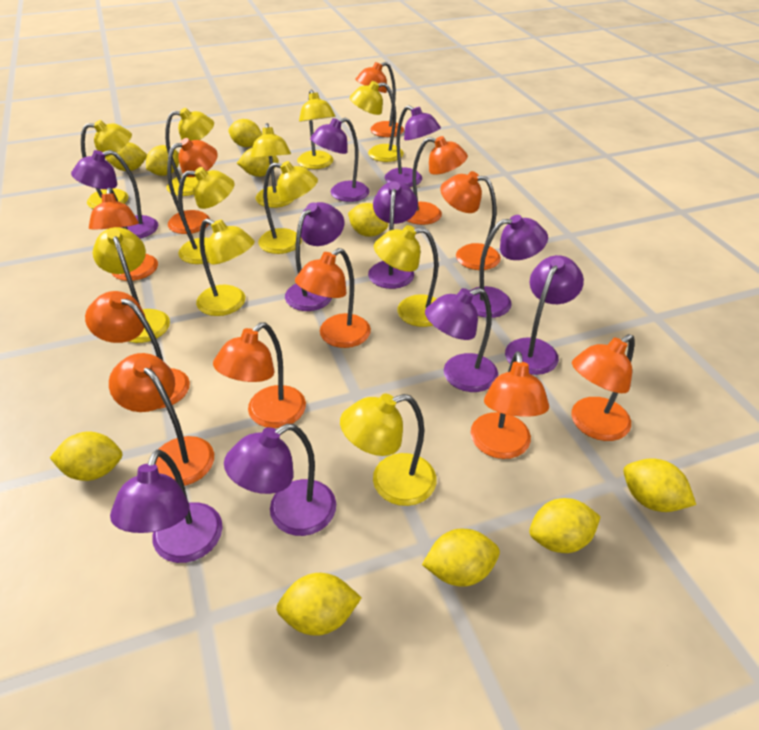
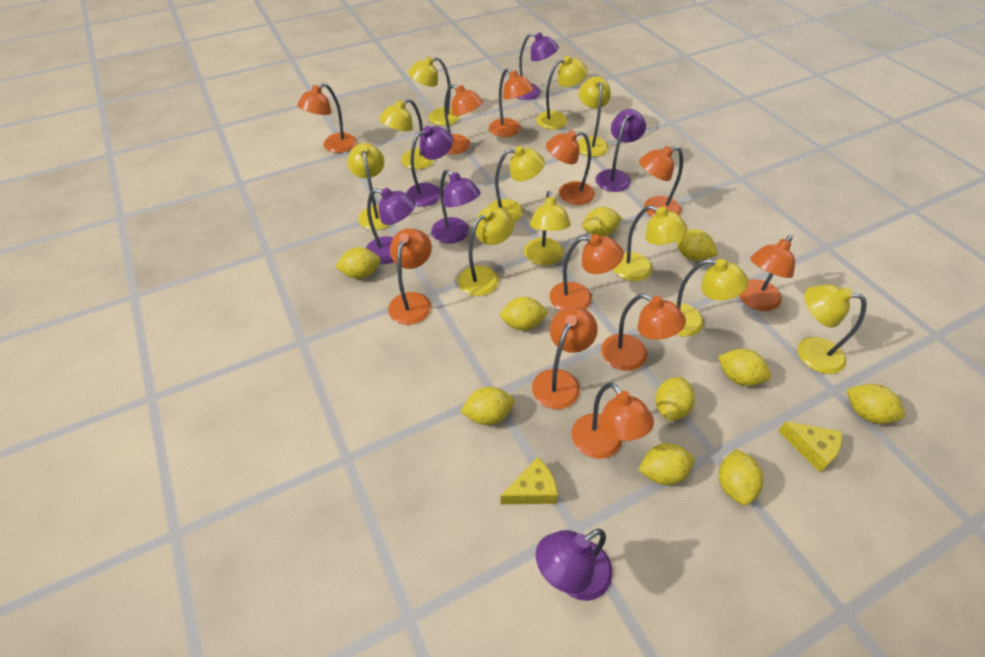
purple lamp: 10 -> 6
yellow cheese: 0 -> 2

